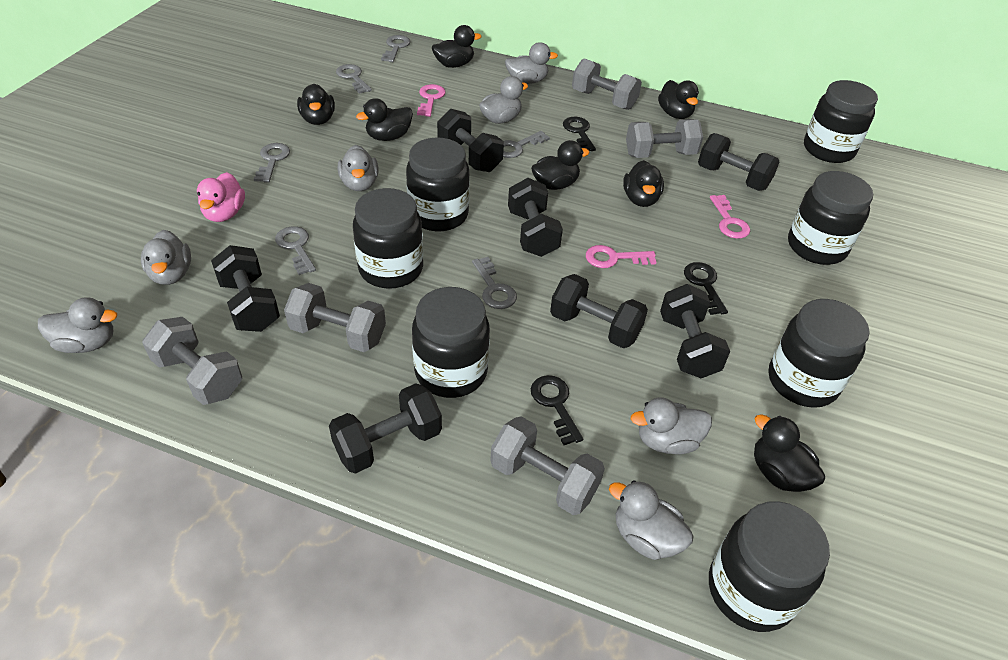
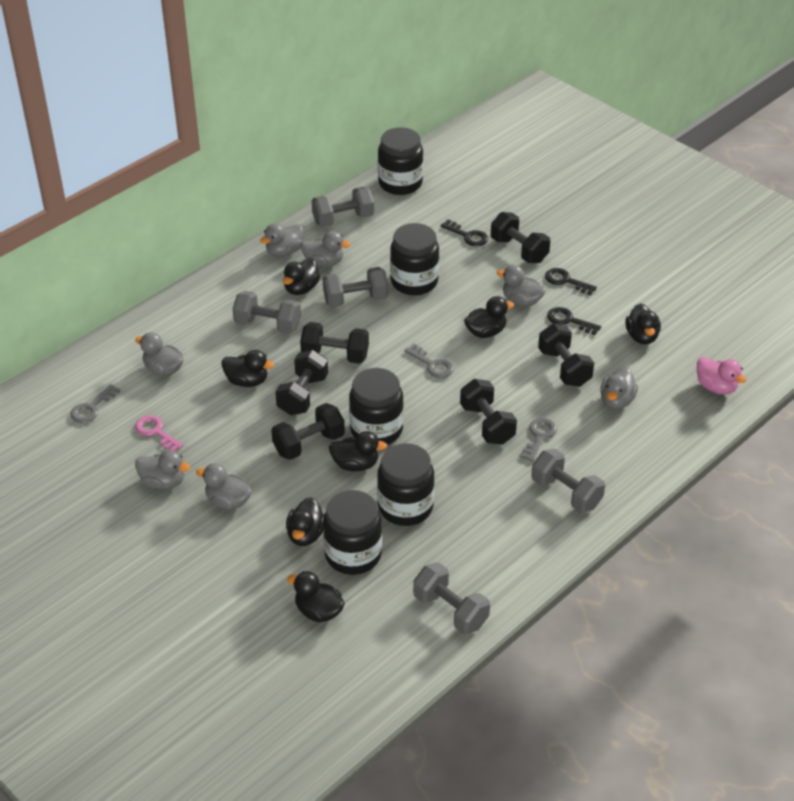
black dumbbell: 7 -> 6
black jar: 7 -> 5
grey key: 6 -> 3
pink key: 3 -> 1

